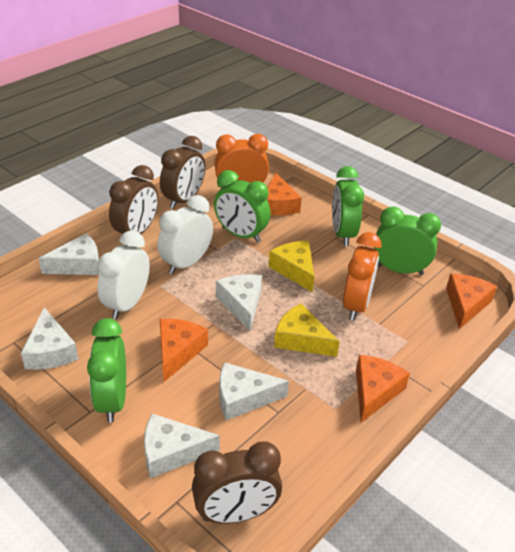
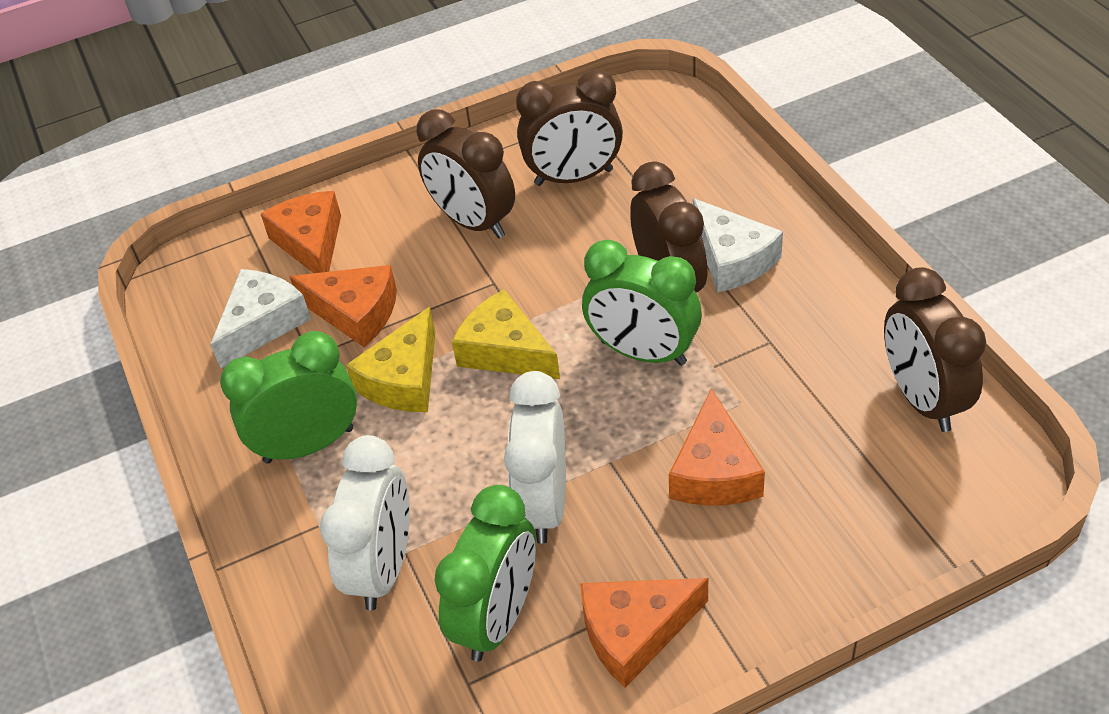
brown clock: 3 -> 4
green clock: 4 -> 3
orange clock: 2 -> 0
white cheese: 5 -> 2

